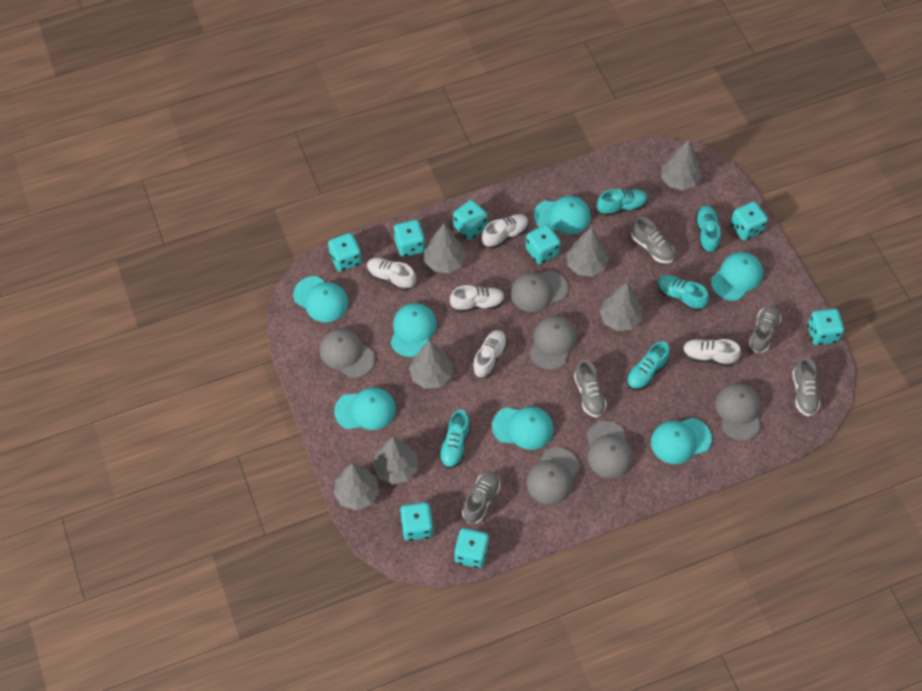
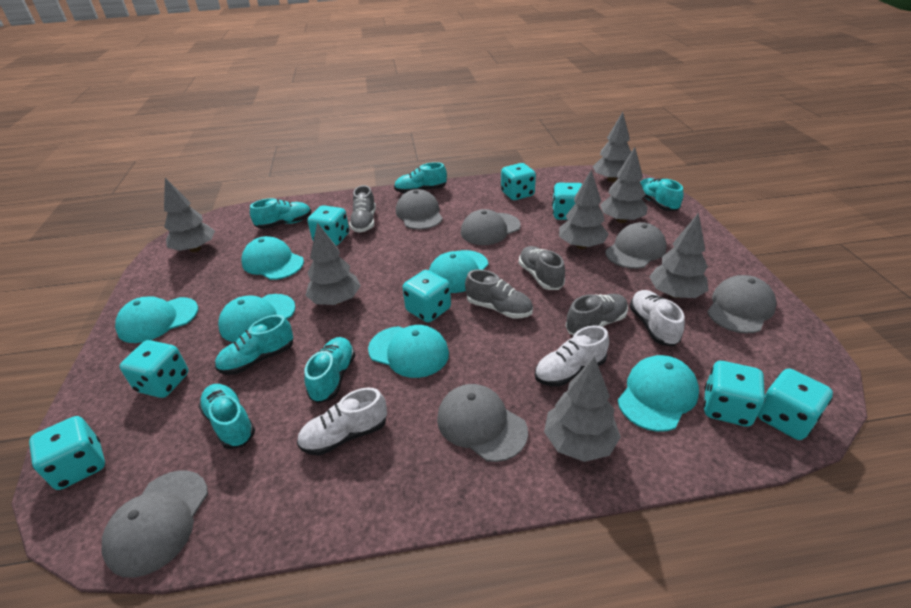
grey shoe: 5 -> 4
turquoise cap: 7 -> 6
turquoise shoe: 5 -> 6
white shoe: 5 -> 3

